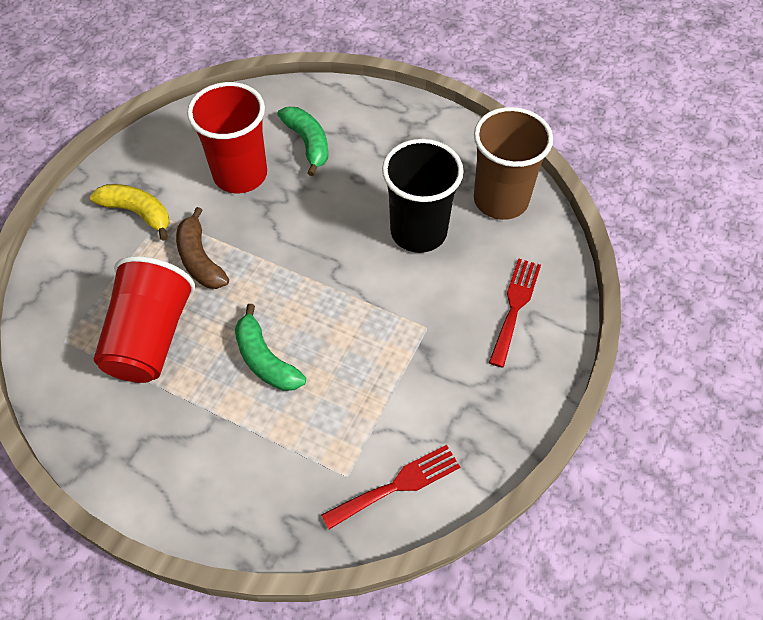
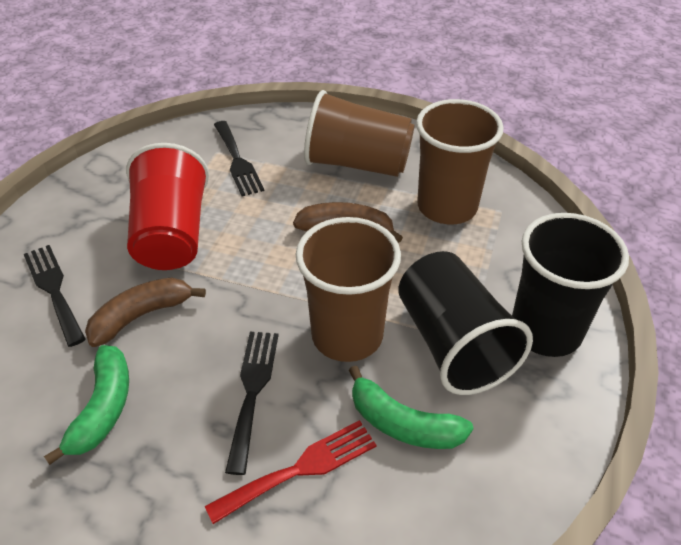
black cup: 1 -> 2
black fork: 0 -> 3
brown banana: 1 -> 2
brown cup: 1 -> 3
red cup: 2 -> 1
red fork: 2 -> 1
yellow banana: 1 -> 0

